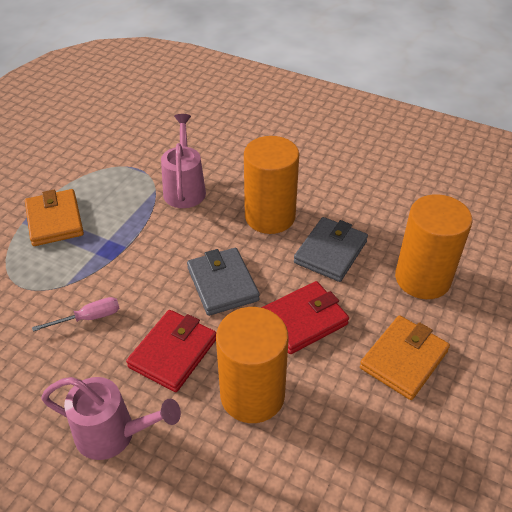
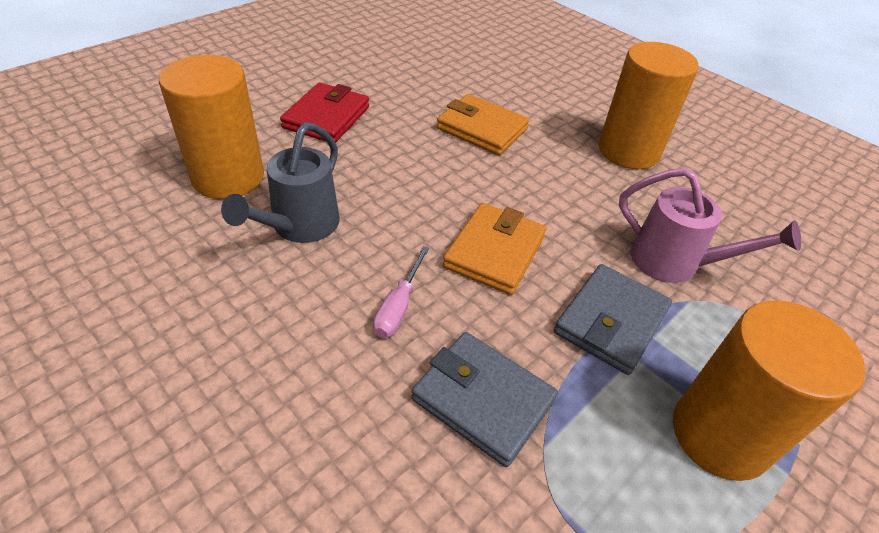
grey watering can: 0 -> 1
pink watering can: 2 -> 1
red wallet: 2 -> 1

